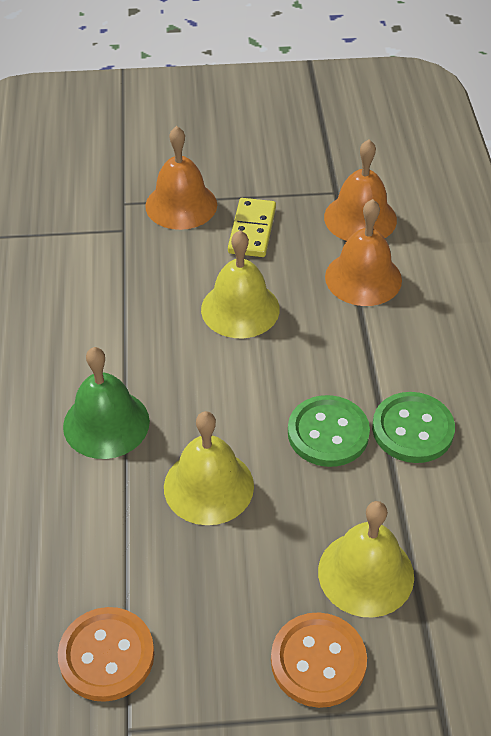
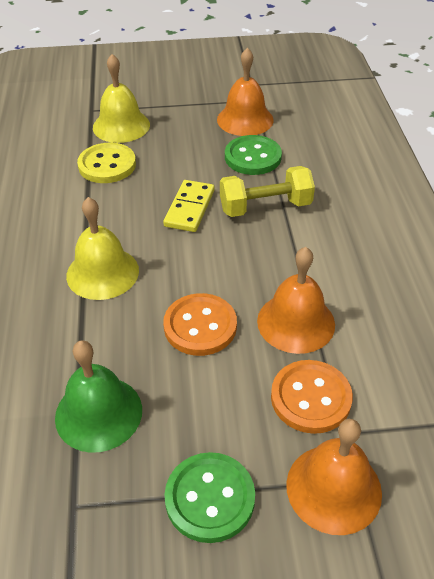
yellow bell: 3 -> 2
yellow button: 0 -> 1
yellow dumbbell: 0 -> 1

